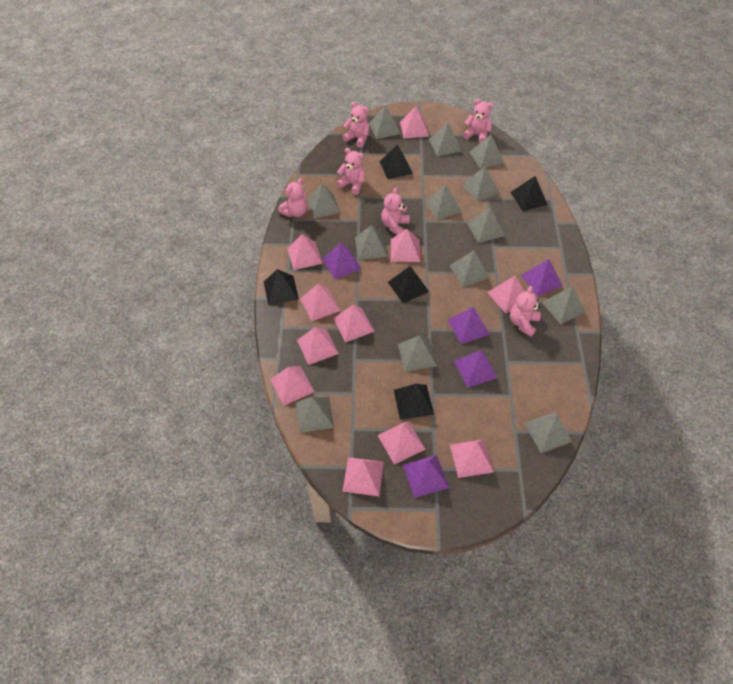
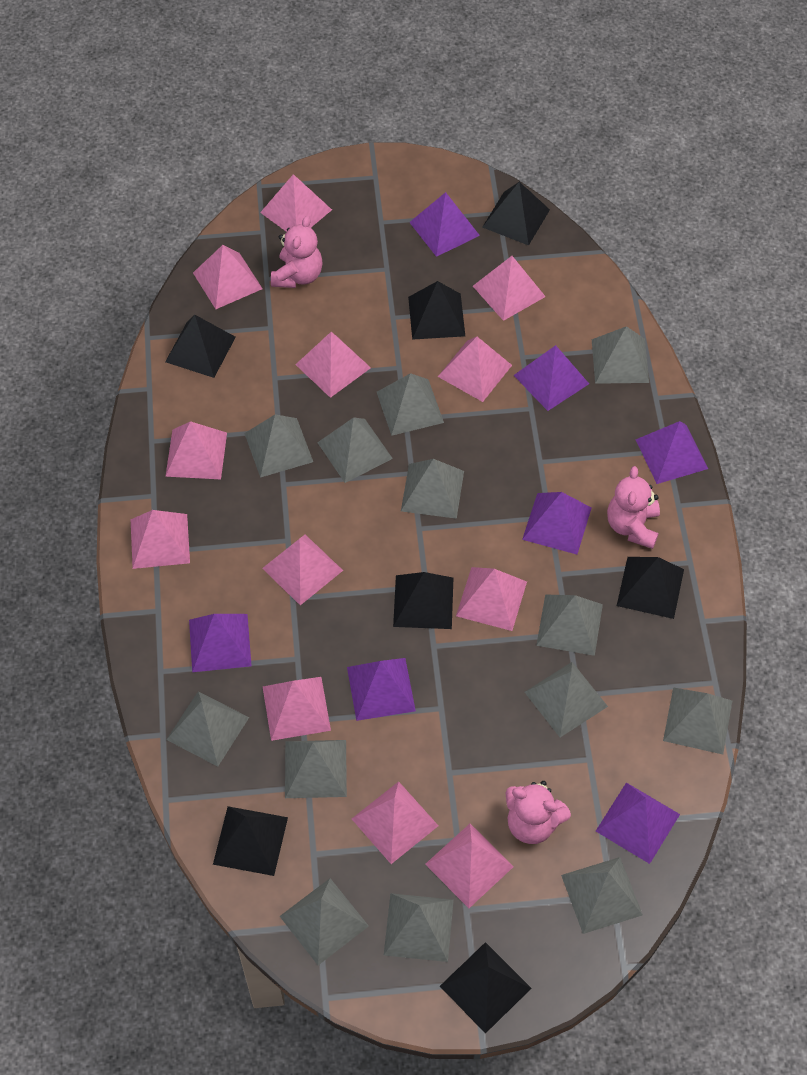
black pyramid: 5 -> 7
pink pyramid: 11 -> 12
pink teddy bear: 6 -> 3
purple pyramid: 5 -> 7

